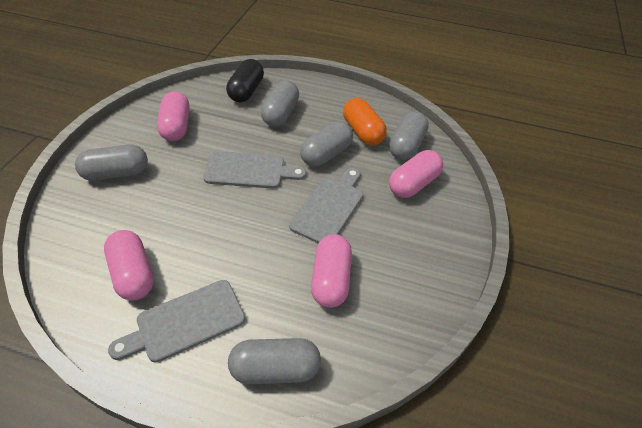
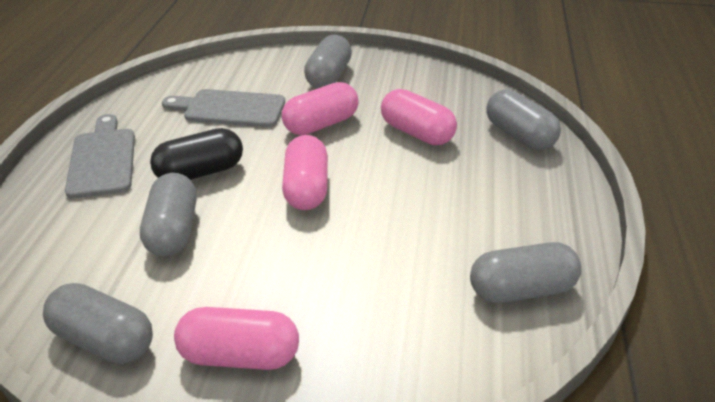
grey cutting board: 3 -> 2
orange capsule: 1 -> 0

